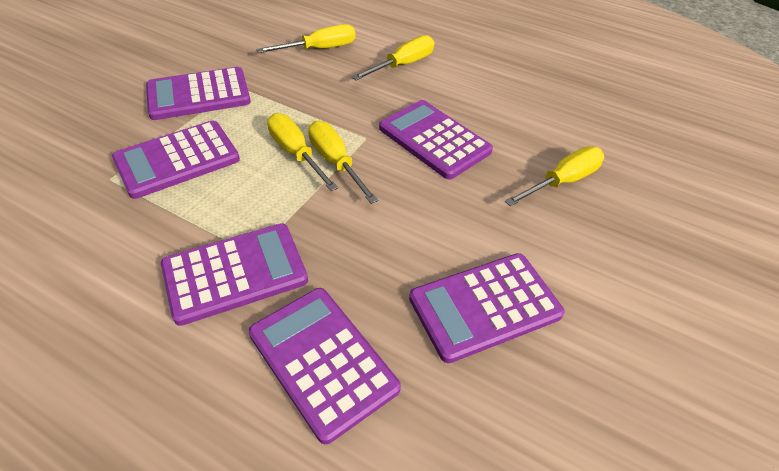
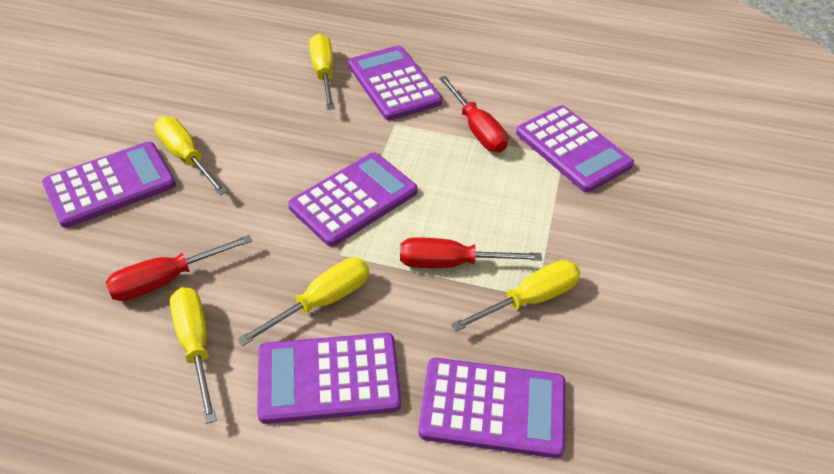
red screwdriver: 0 -> 3

